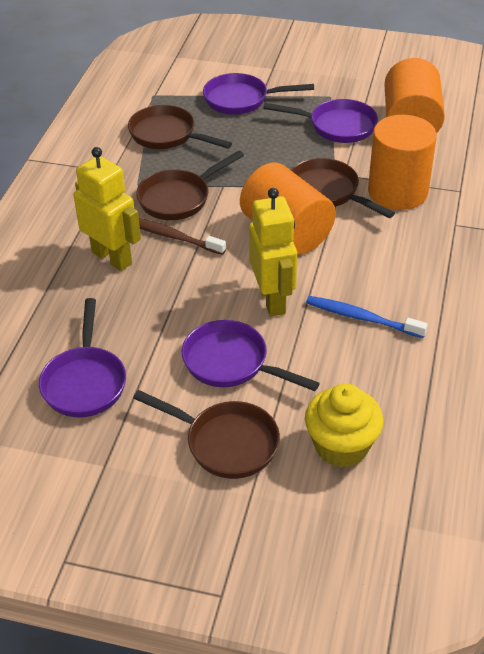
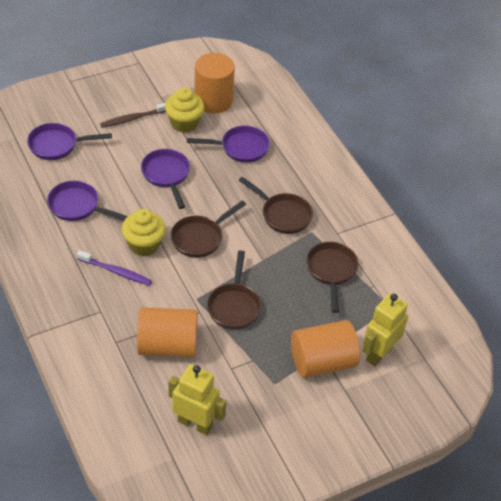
blue toothbrush: 1 -> 0
purple toothbrush: 0 -> 1
yellow cupcake: 1 -> 2

